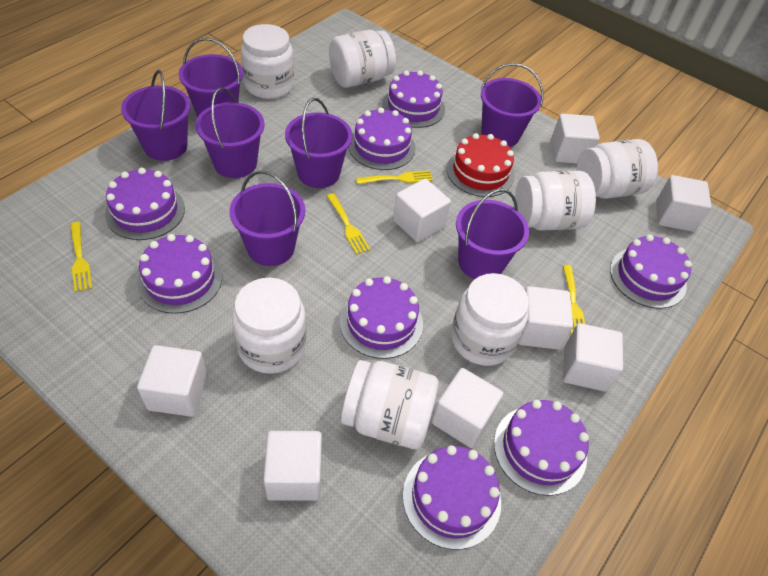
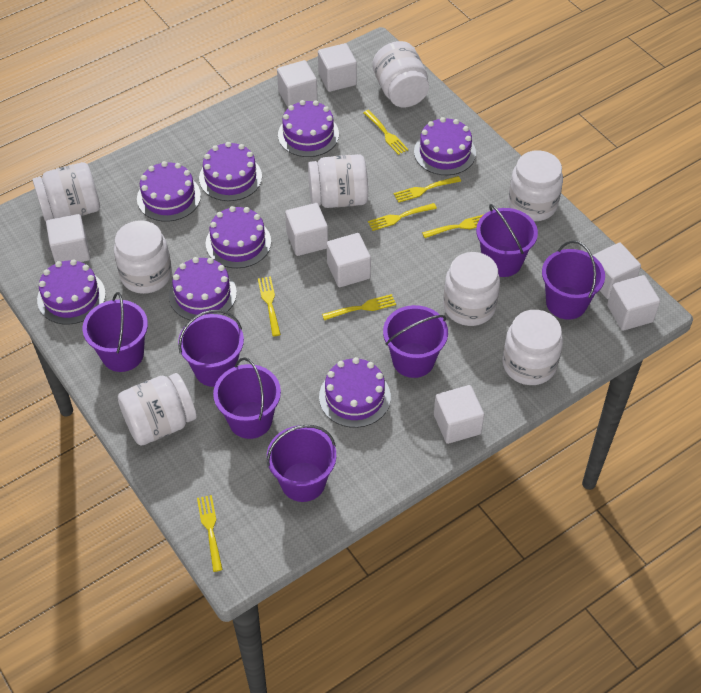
red cake: 1 -> 0
white jar: 7 -> 8
yellow fork: 4 -> 7

